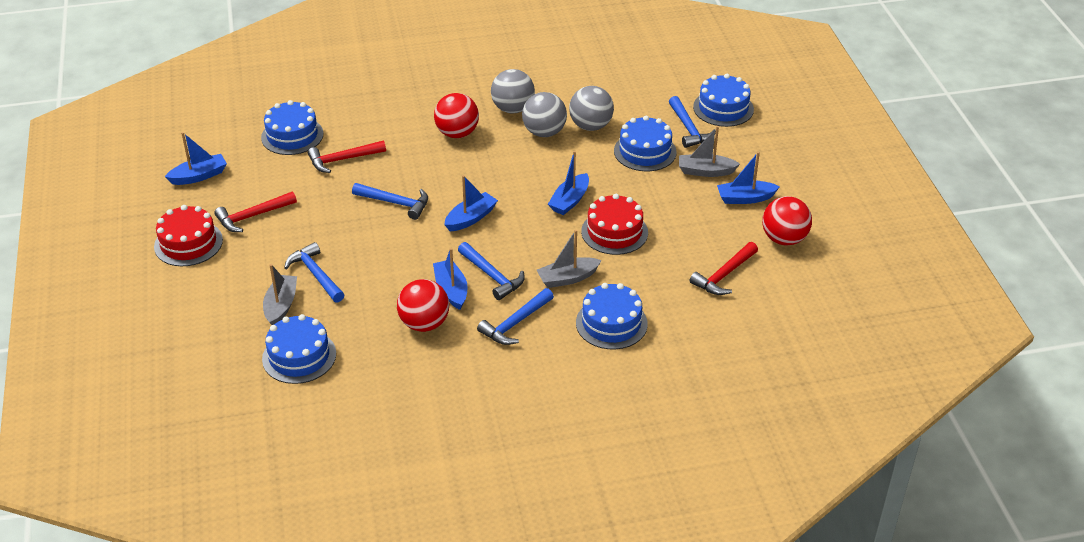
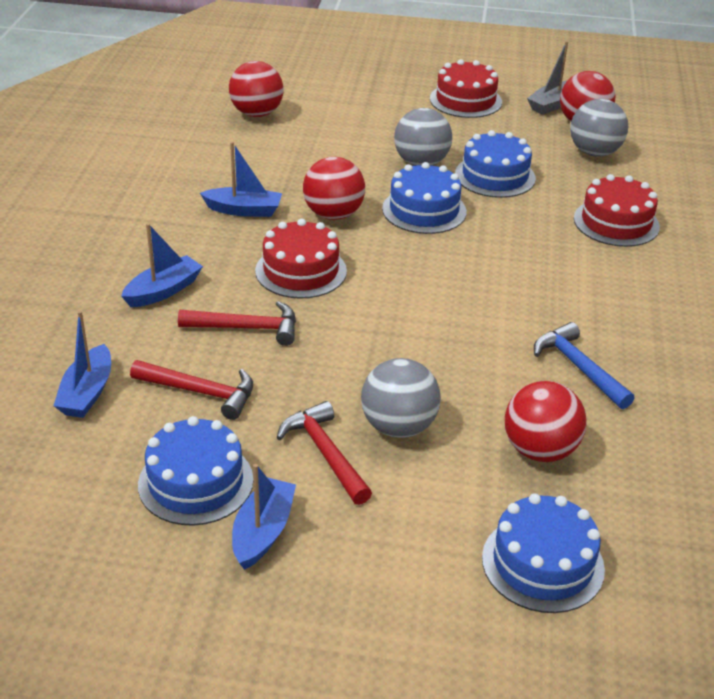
blue boat: 5 -> 4
blue cake: 5 -> 4
blue hammer: 5 -> 1
grey boat: 3 -> 1
red ball: 3 -> 4
red cake: 2 -> 3

